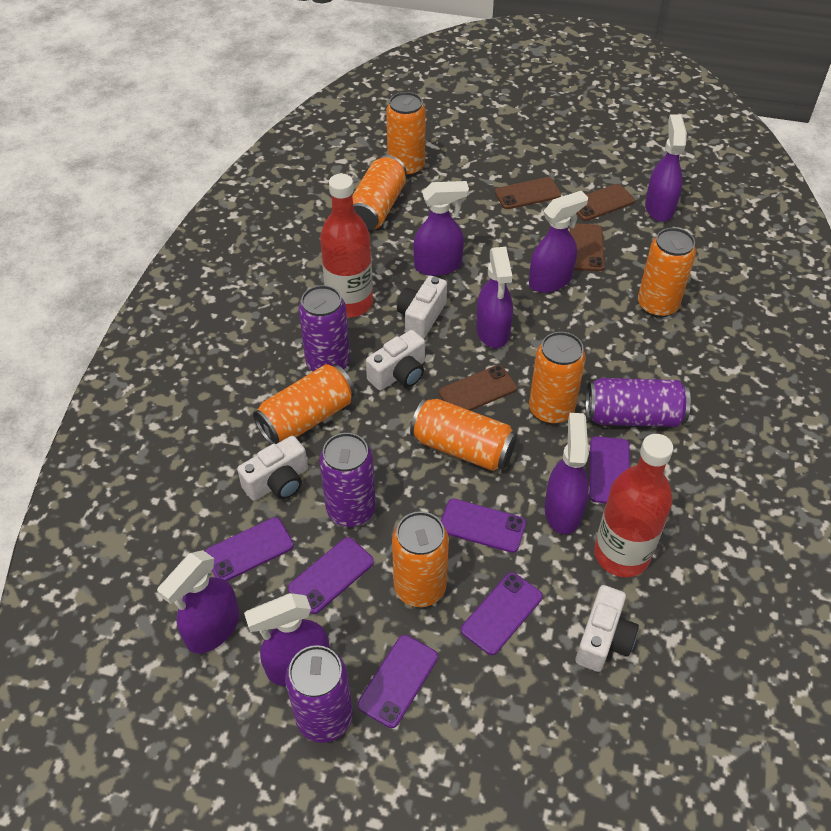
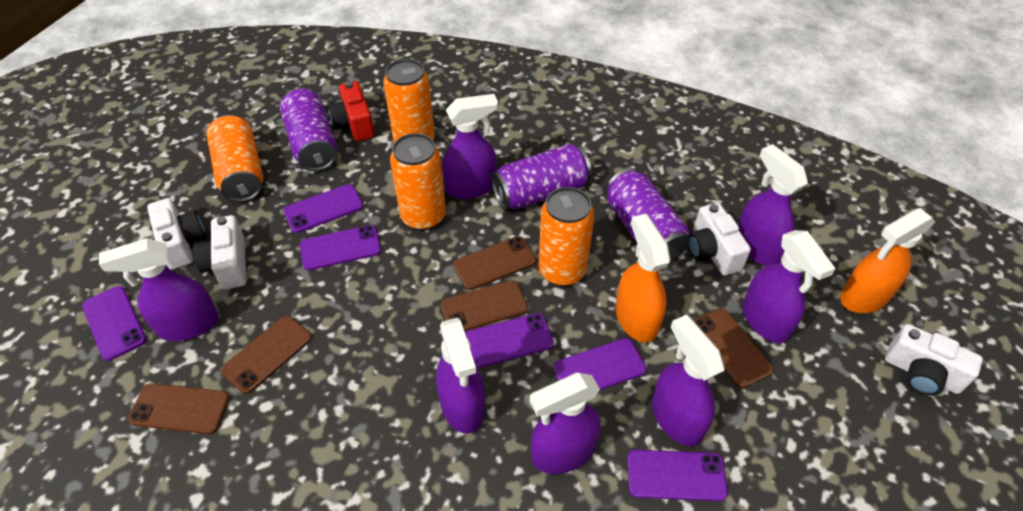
brown phone: 4 -> 5
orange can: 7 -> 4
orange spray bottle: 0 -> 2
purple can: 4 -> 3
red bottle: 2 -> 0
red camera: 0 -> 1

